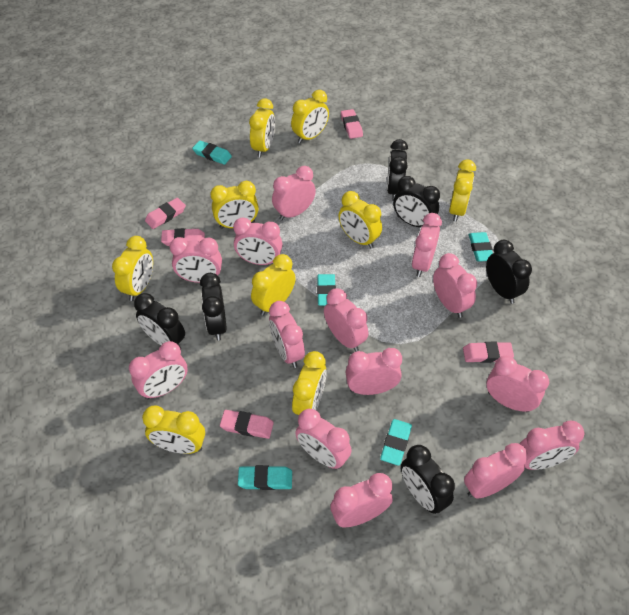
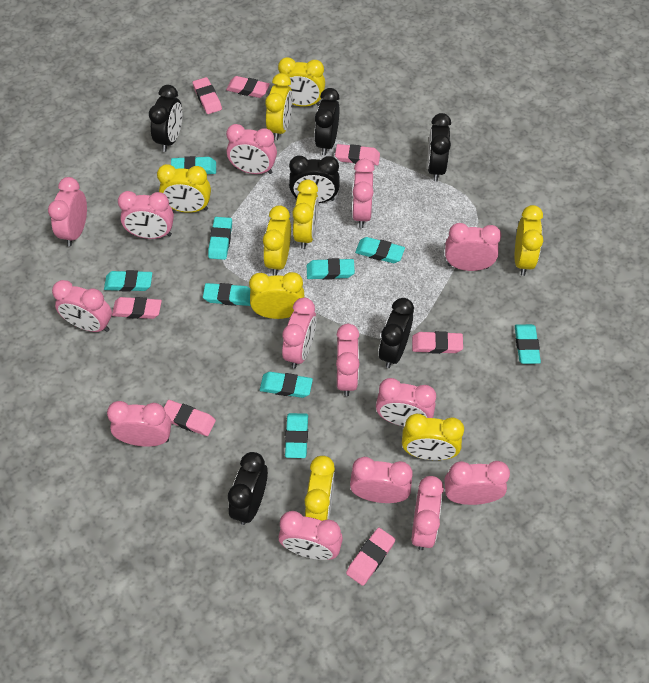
pink eraser: 5 -> 7
turquoise eraser: 5 -> 9

